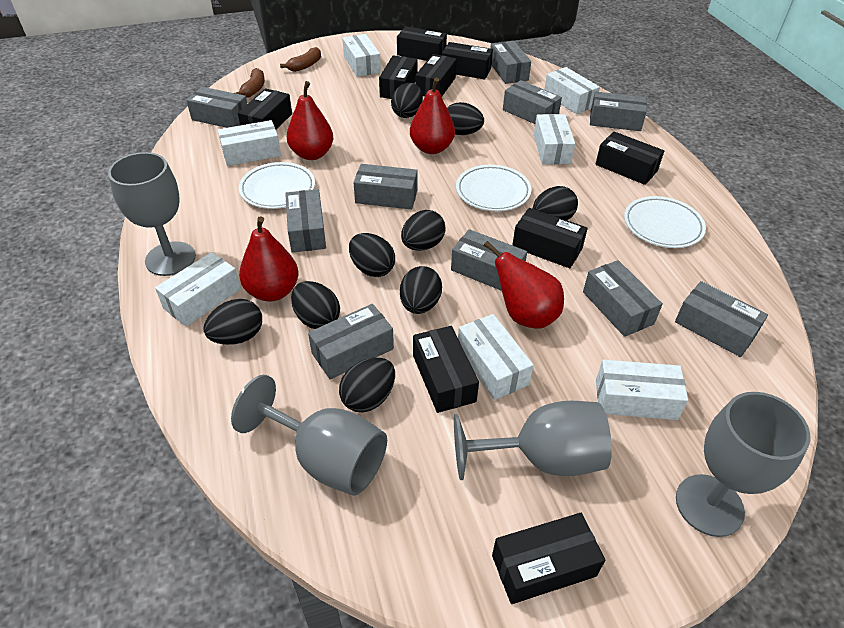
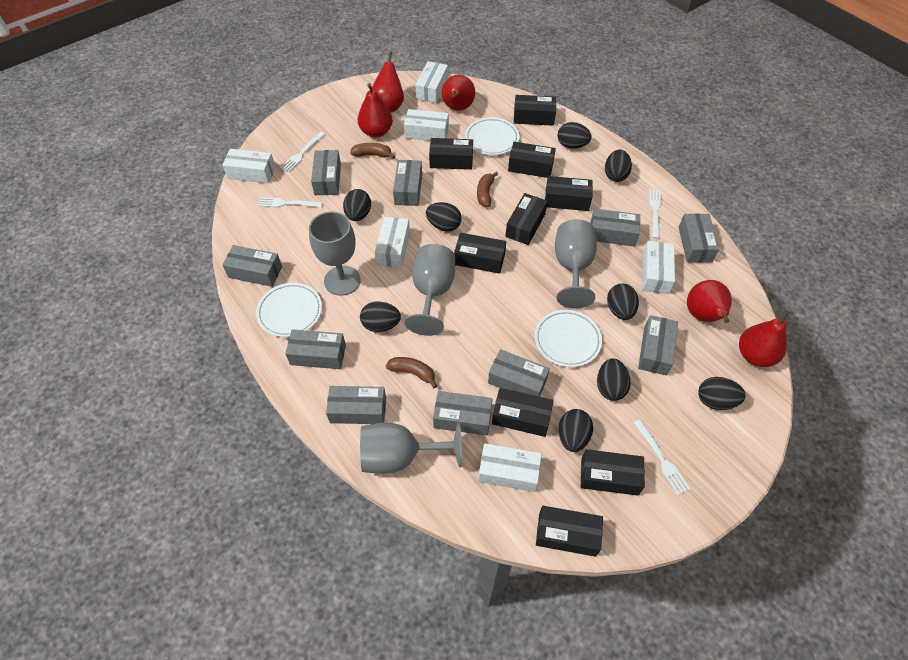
brown banana: 2 -> 3
red pear: 4 -> 5
white box: 7 -> 6
white fork: 0 -> 4

